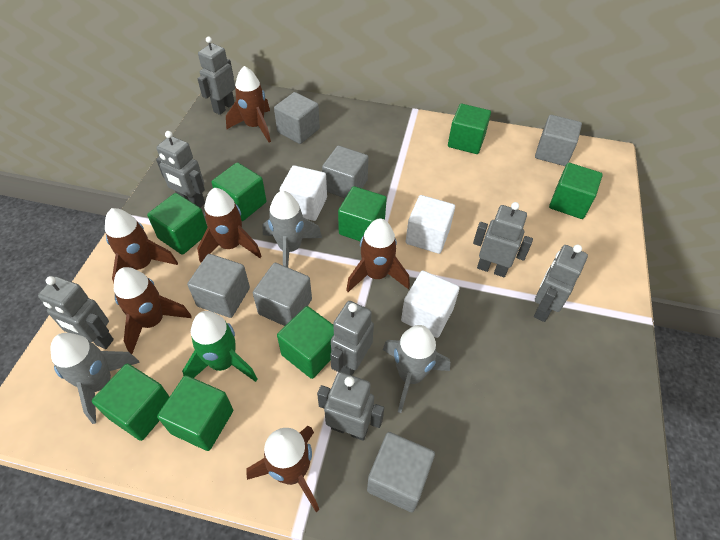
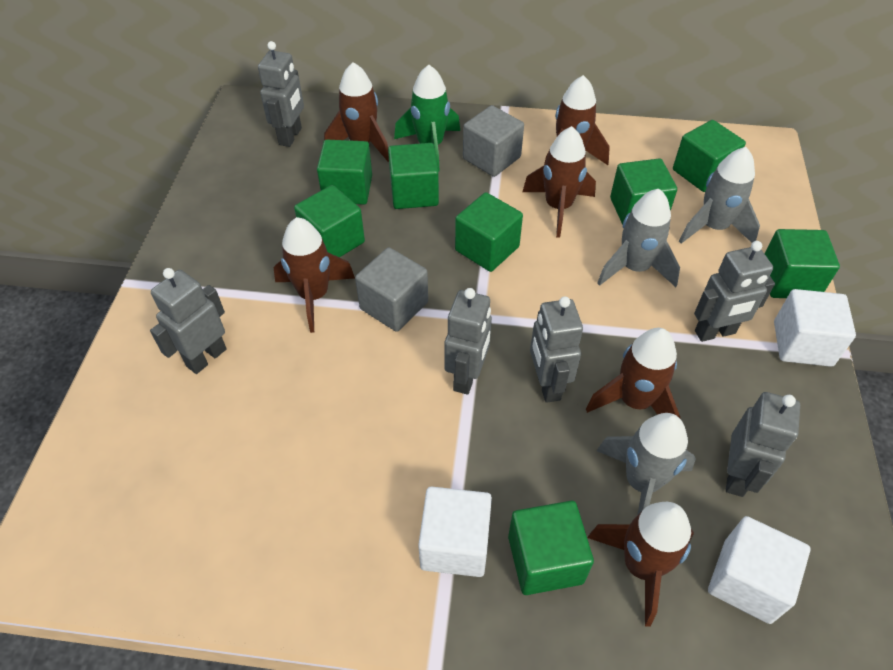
grey cube: 6 -> 2
grey robot: 7 -> 6

